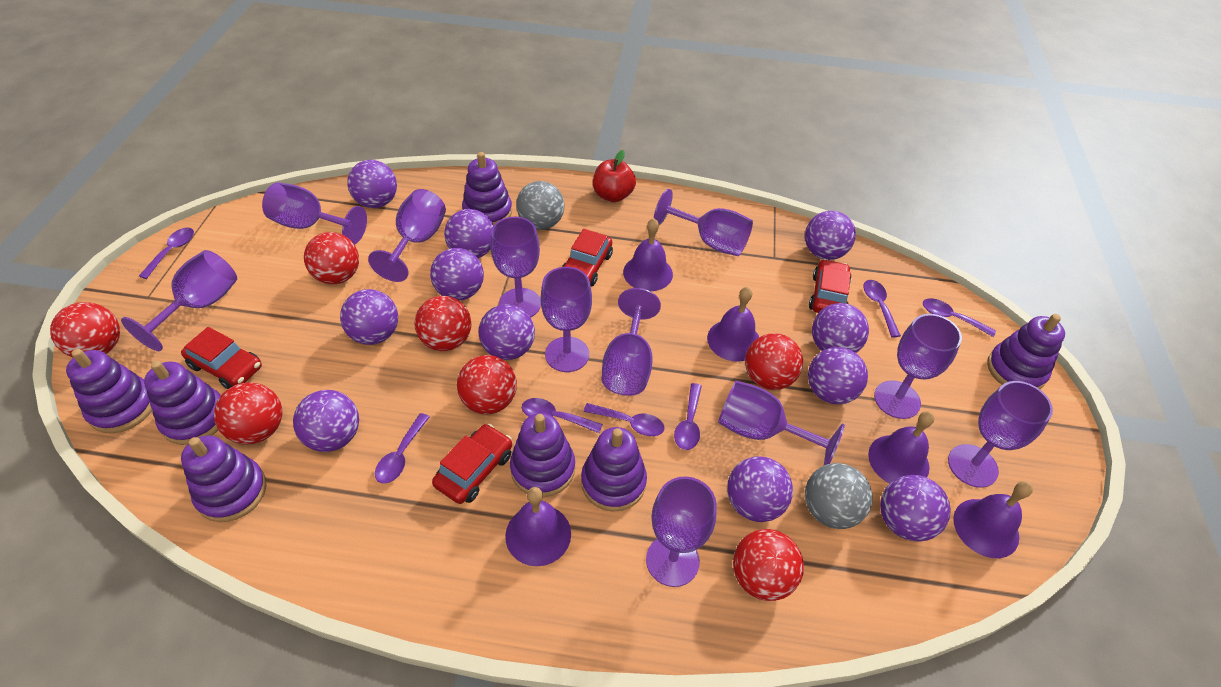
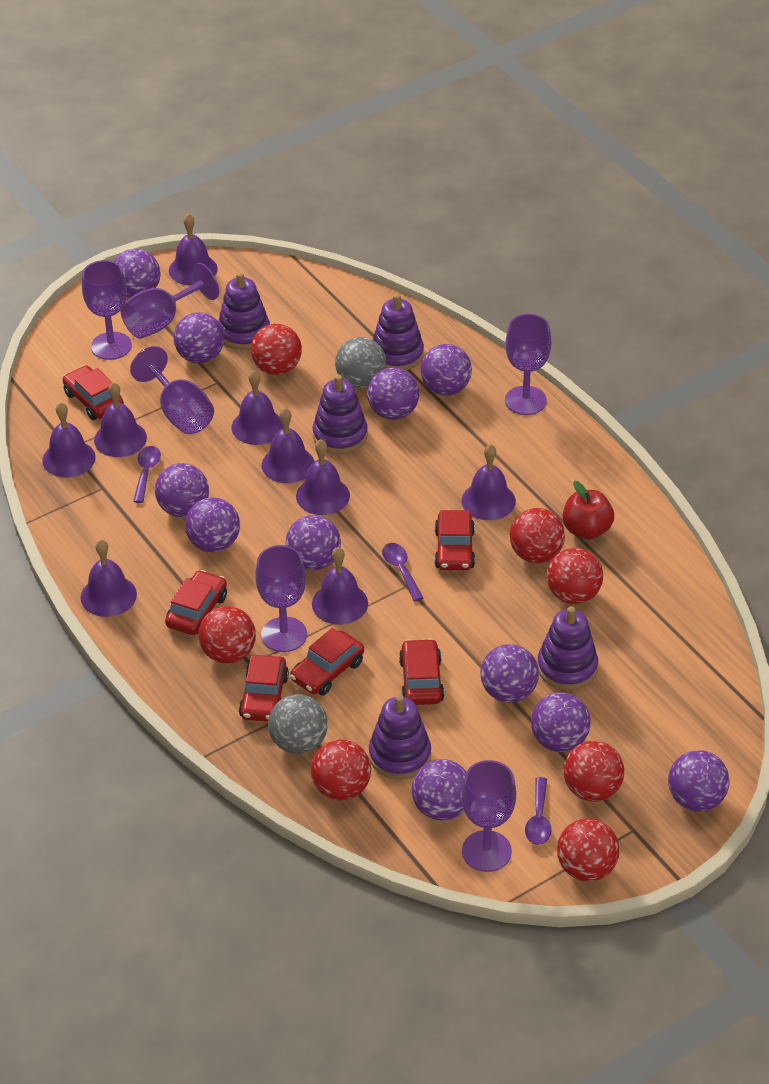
purple bell: 5 -> 9
purple goblet: 11 -> 6
purple spoon: 7 -> 3
purple stacking toy: 7 -> 5
red car: 4 -> 6

